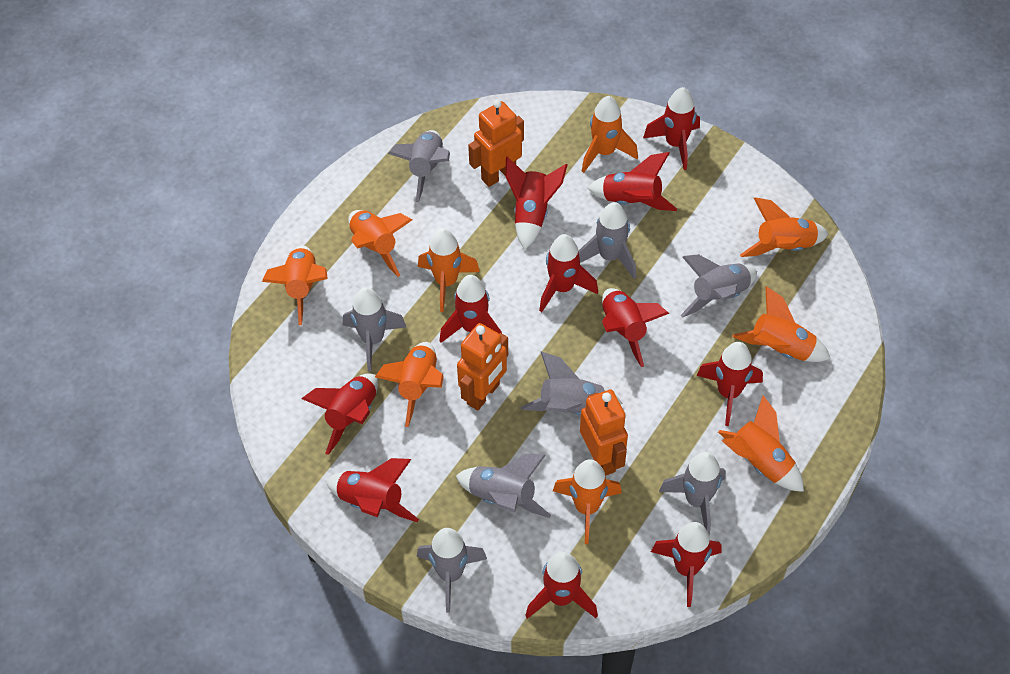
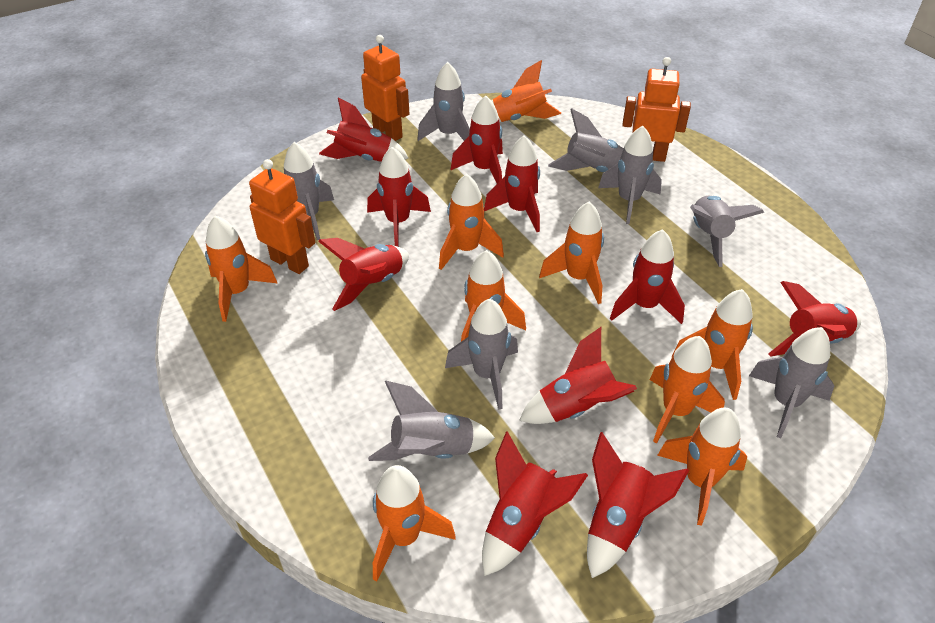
red rocket: 11 -> 10

